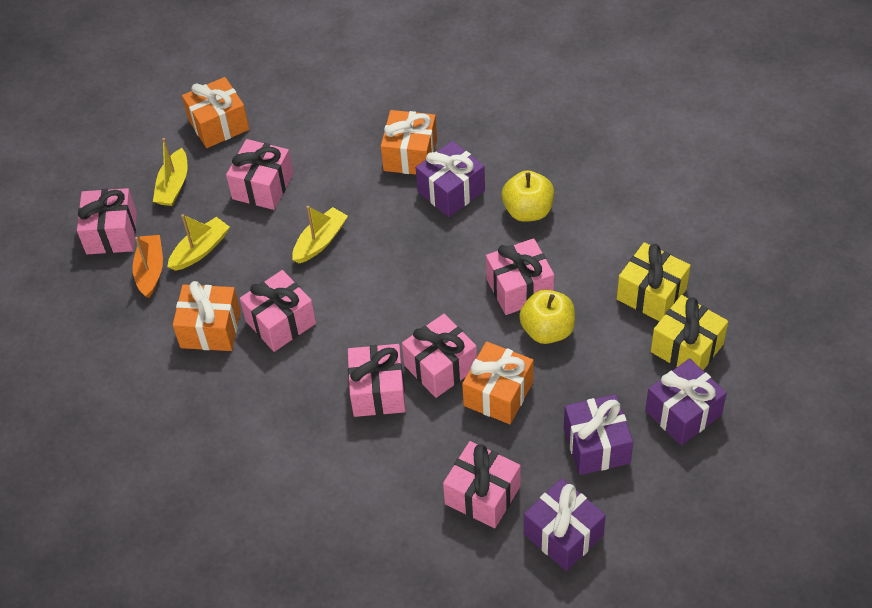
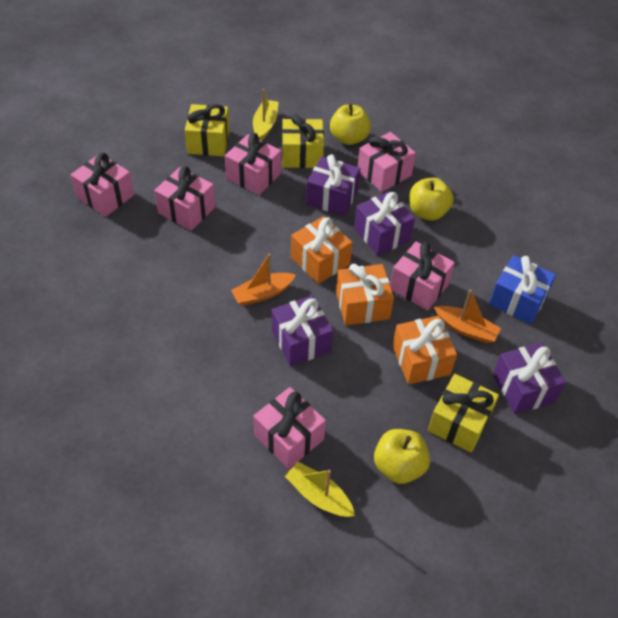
blue gift: 0 -> 1
orange boat: 1 -> 2
orange gift: 4 -> 3
pink gift: 7 -> 6
yellow apple: 2 -> 3
yellow boat: 3 -> 2
yellow gift: 2 -> 3

